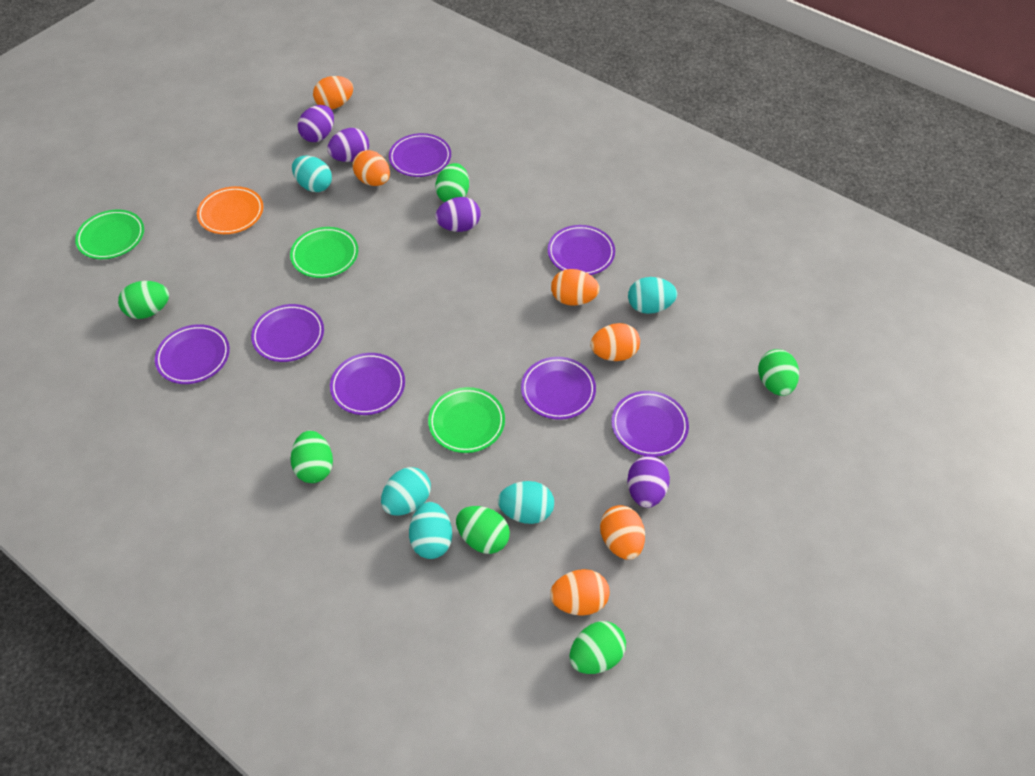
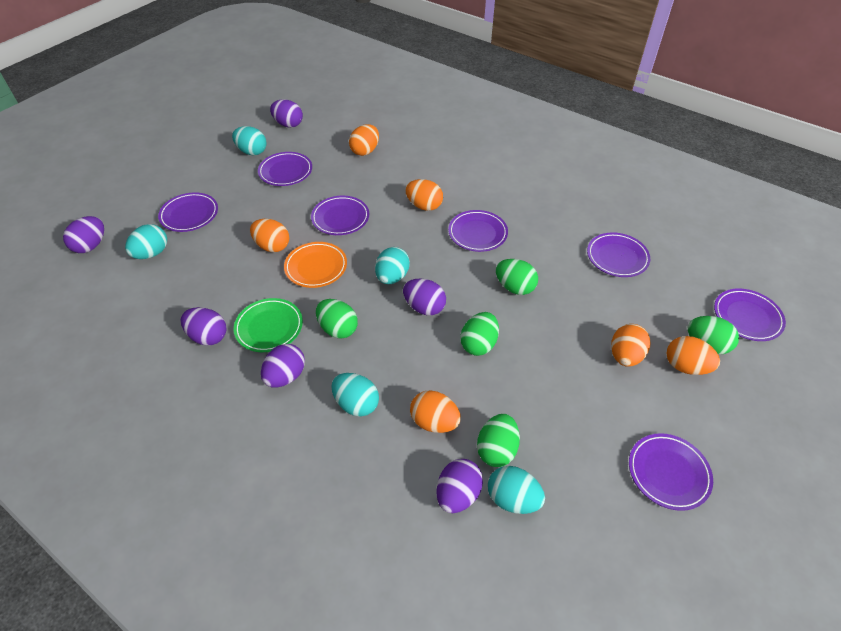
green egg: 6 -> 5
green plate: 3 -> 1
purple egg: 4 -> 6

